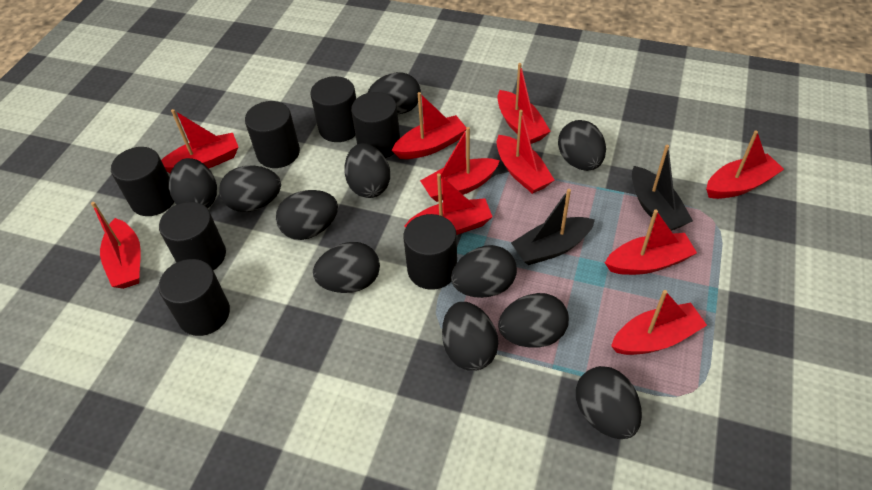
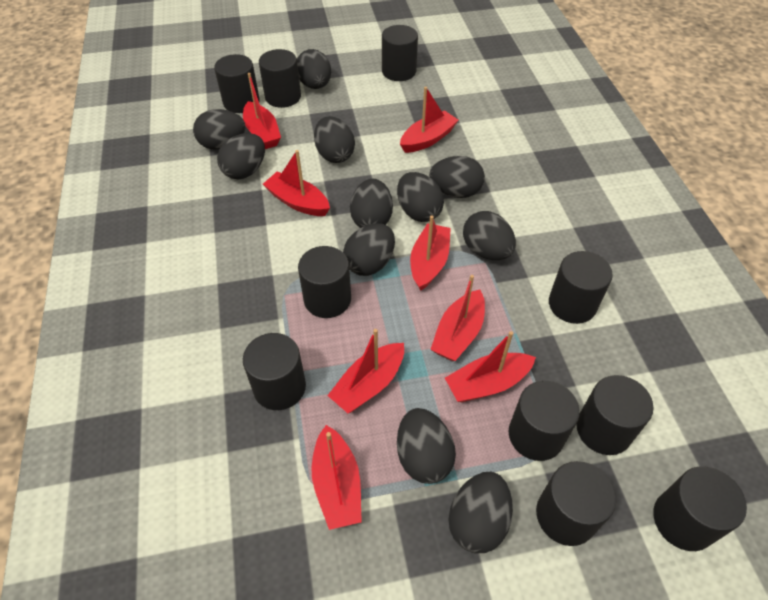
black boat: 2 -> 0
black cylinder: 7 -> 10
red boat: 10 -> 8

